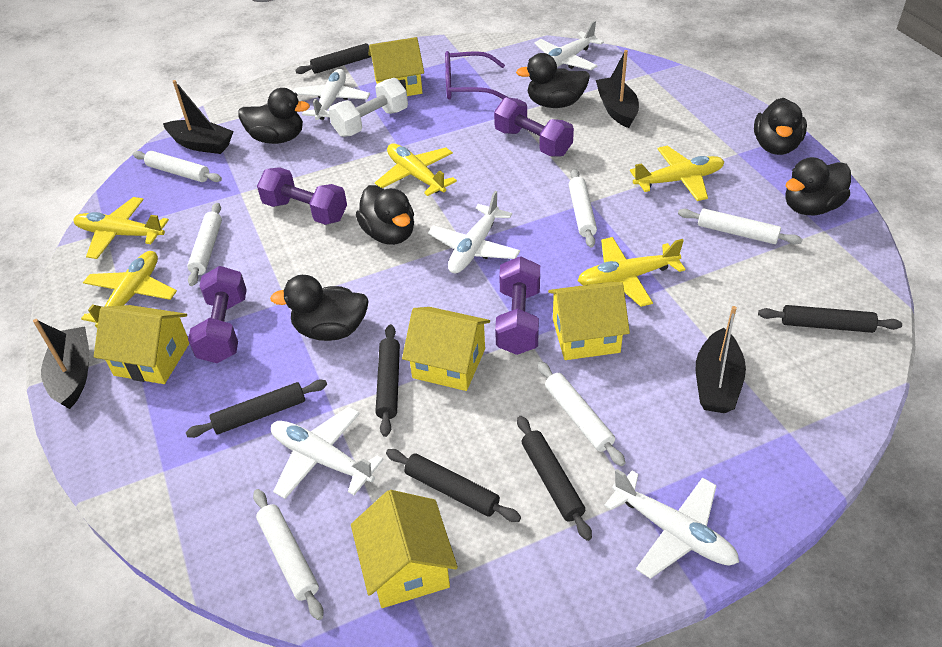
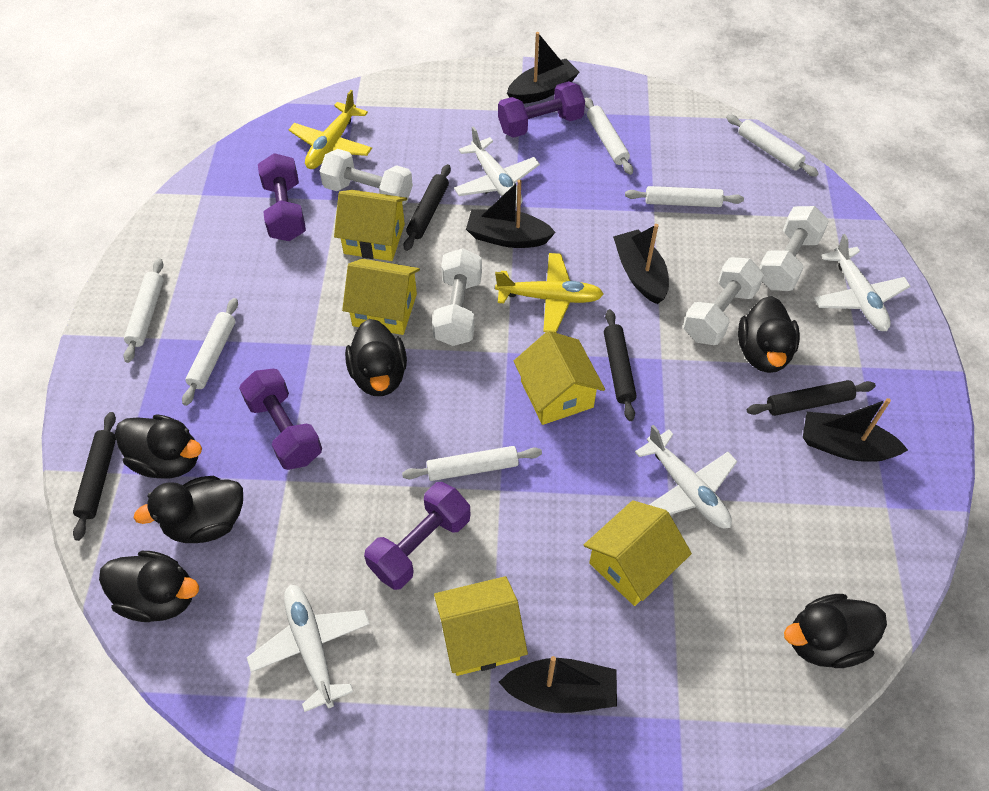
black boat: 4 -> 5
black rolling pin: 6 -> 4
purple glasses: 1 -> 0
white dumbbell: 1 -> 4
white plane: 5 -> 4
yellow plane: 5 -> 2

